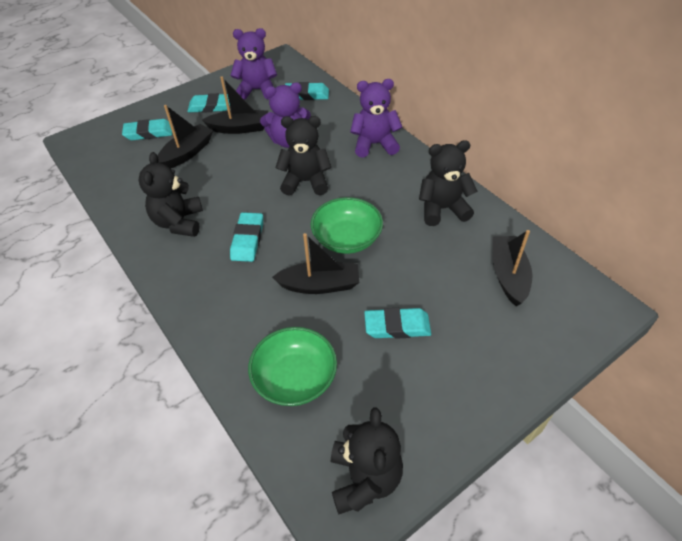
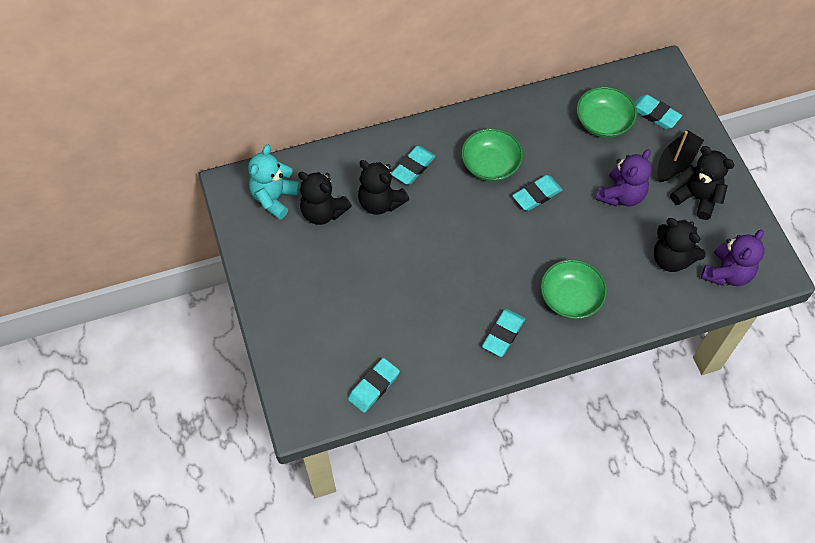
black boat: 4 -> 1
green bowl: 2 -> 3
purple teddy bear: 3 -> 2
turquoise teddy bear: 0 -> 1

